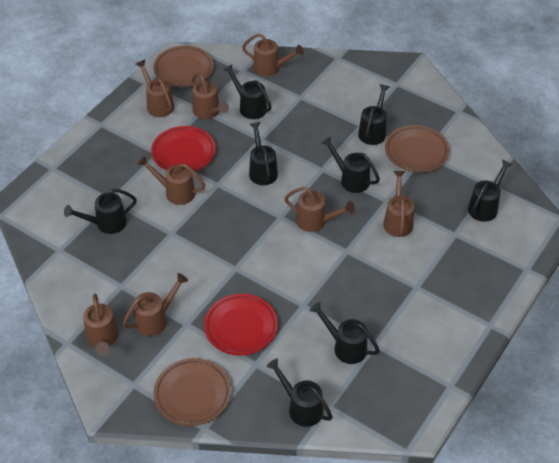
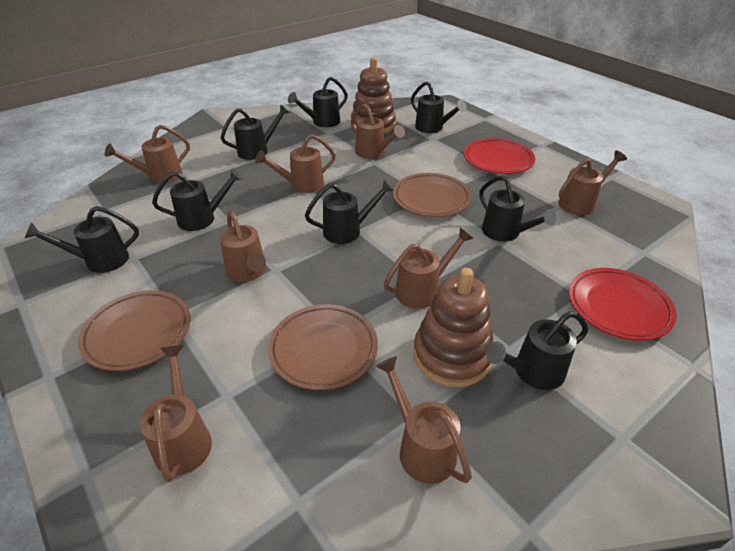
brown stacking toy: 0 -> 2

